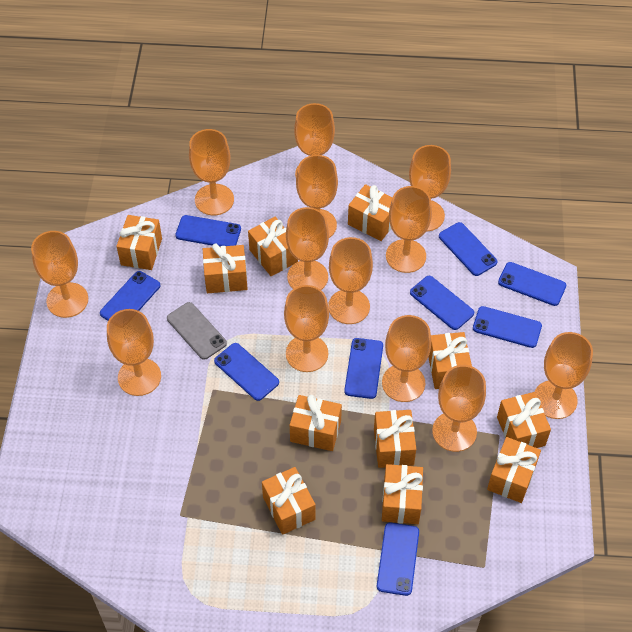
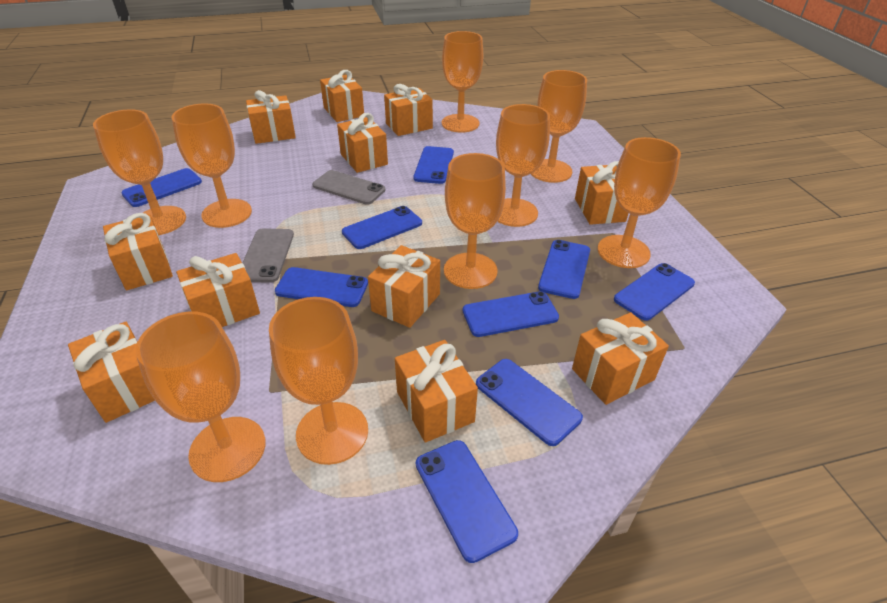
grey phone: 1 -> 2
orange goblet: 13 -> 9

